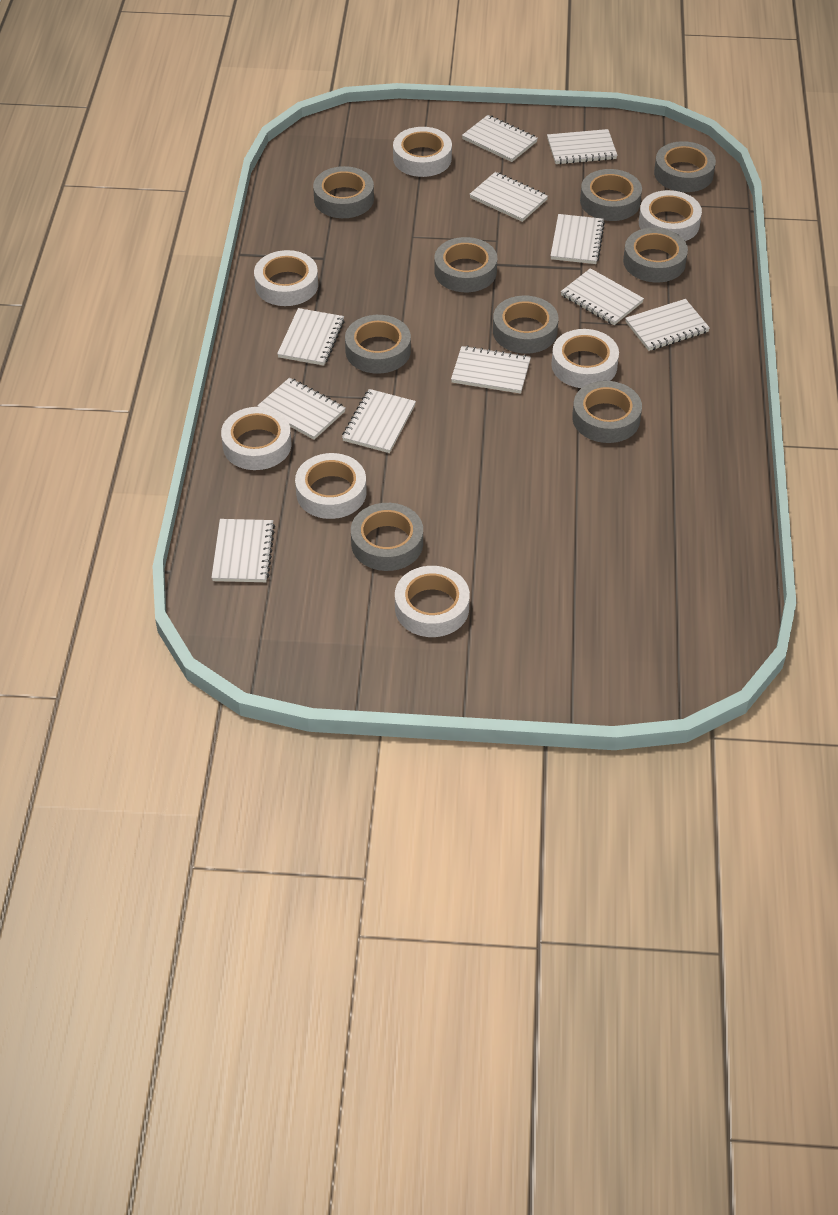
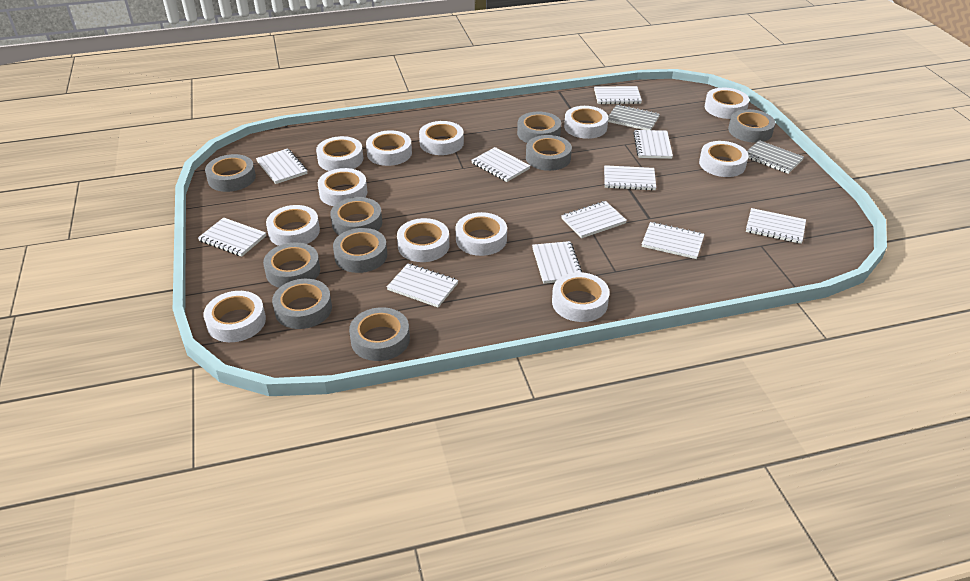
grey notebook: 0 -> 2
white tape: 7 -> 12

